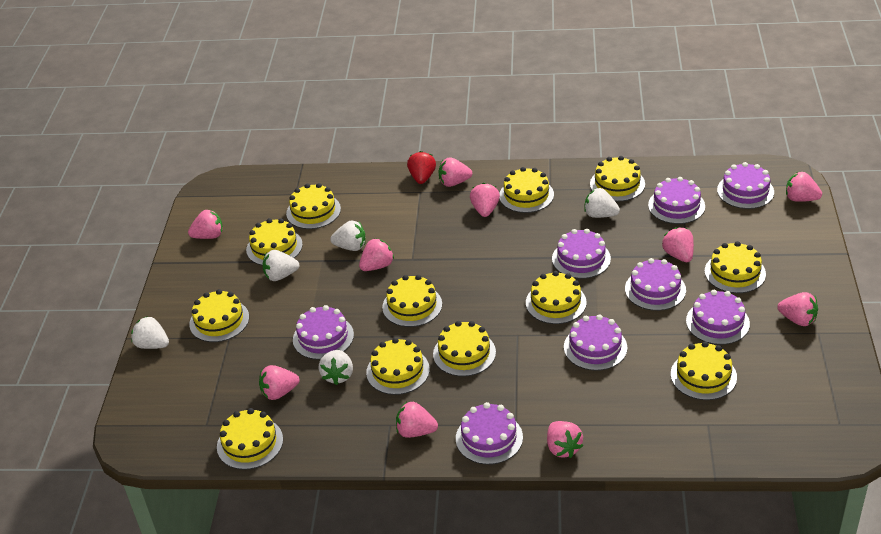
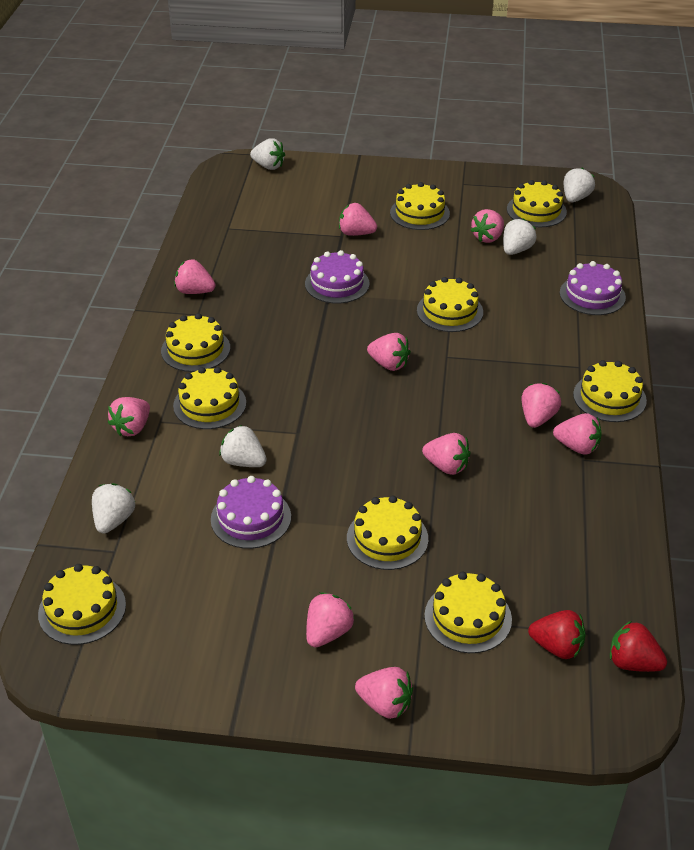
purple cake: 8 -> 3
red strawberry: 1 -> 2
yellow cake: 12 -> 9

